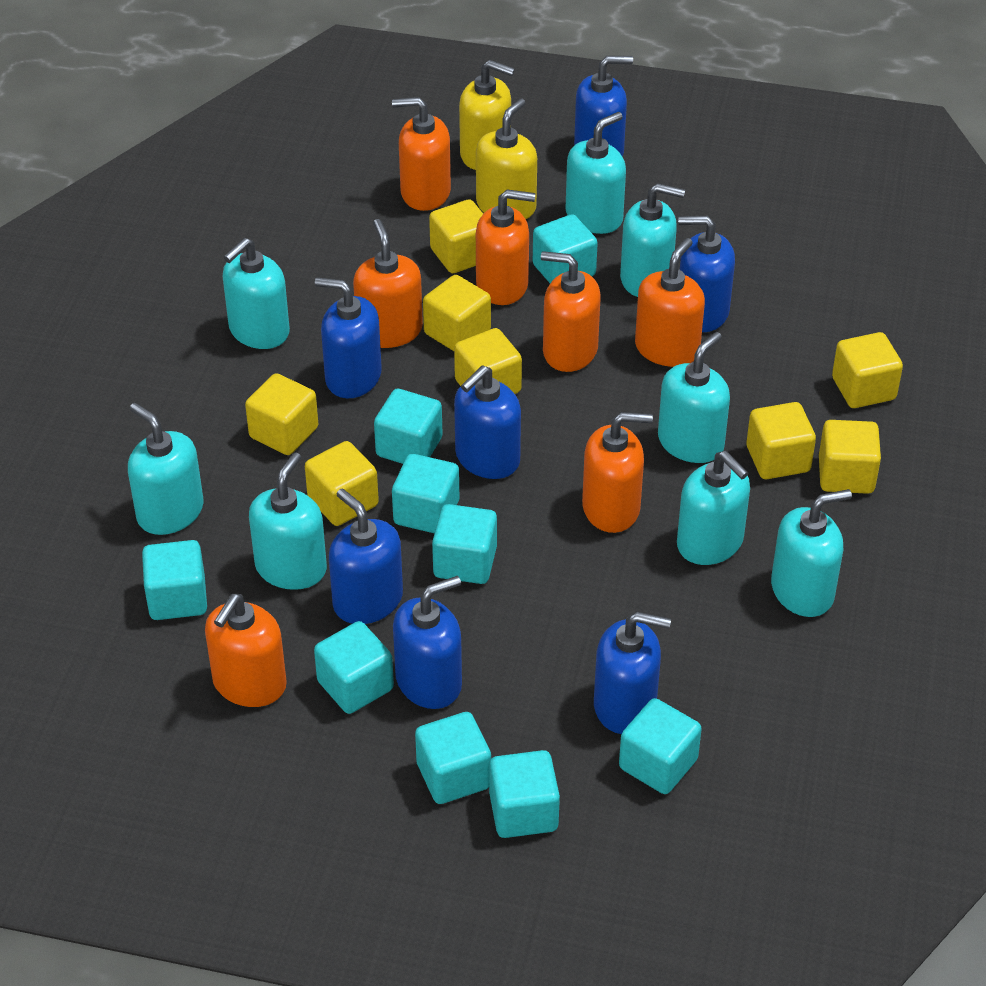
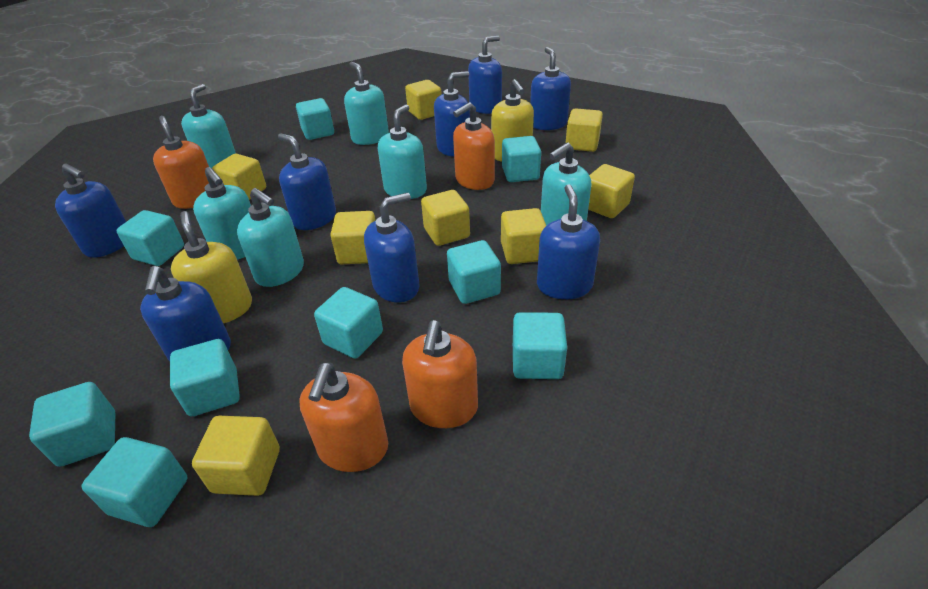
blue soap dispenser: 7 -> 8
orange soap dispenser: 7 -> 4
turquoise soap dispenser: 8 -> 6

